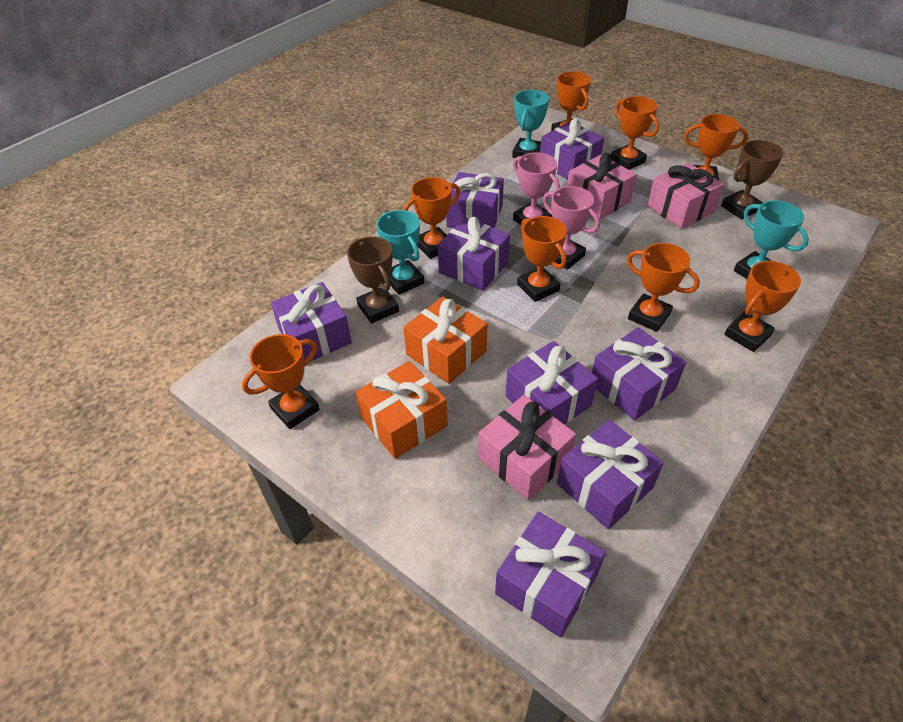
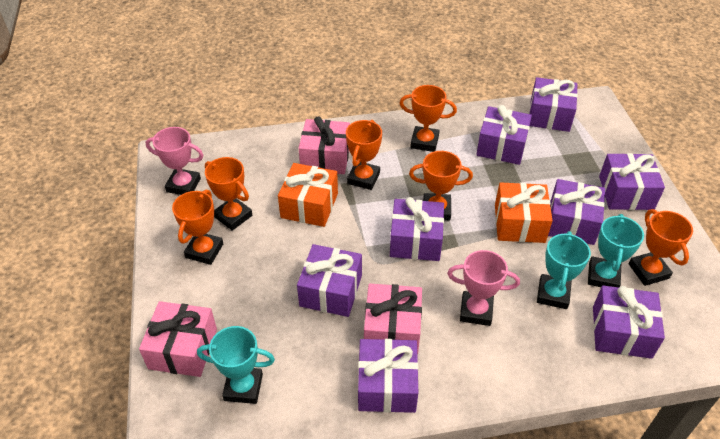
brown trophy: 2 -> 0
orange trophy: 8 -> 6

